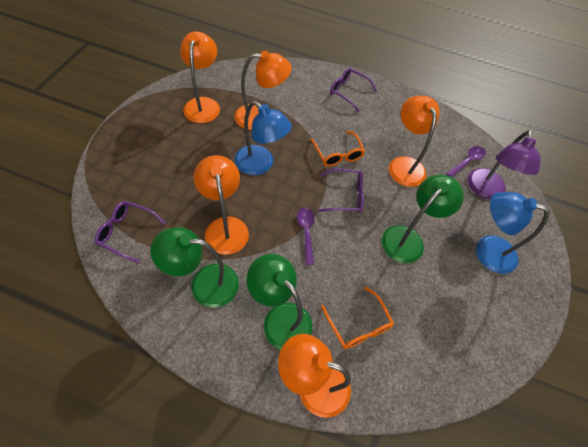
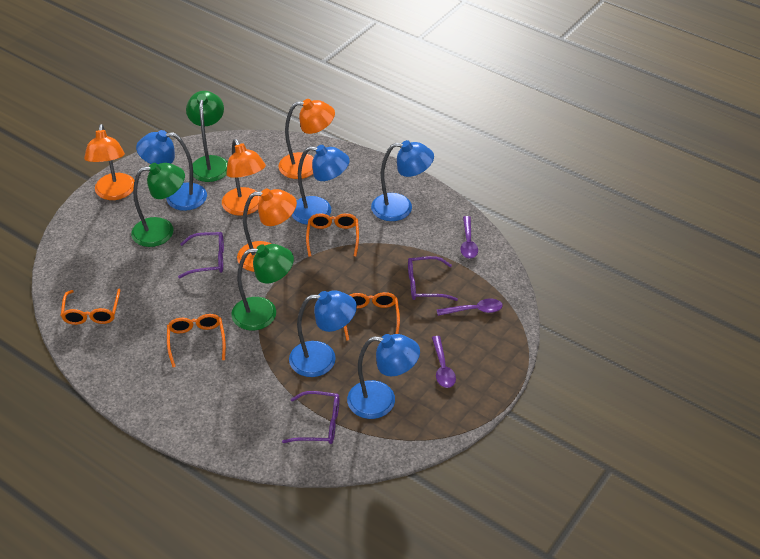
blue lamp: 2 -> 5
orange glasses: 2 -> 4
orange lamp: 5 -> 4
purple lamp: 1 -> 0
purple spoon: 2 -> 3

